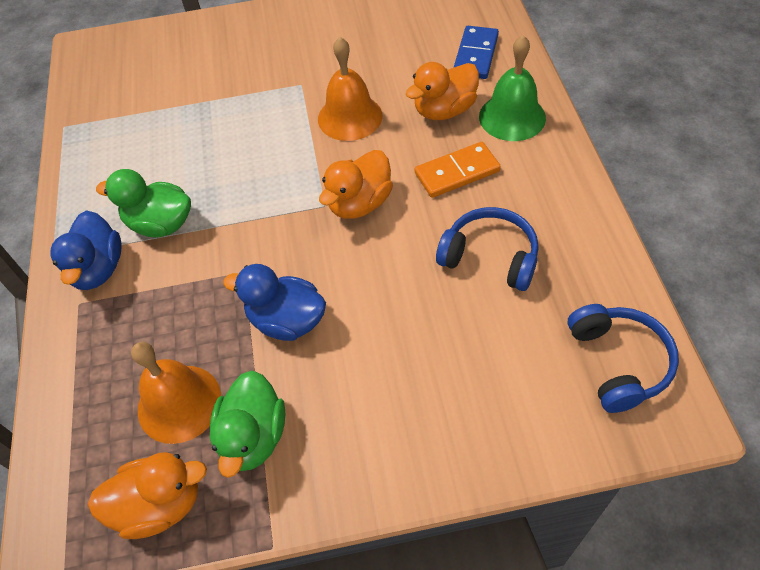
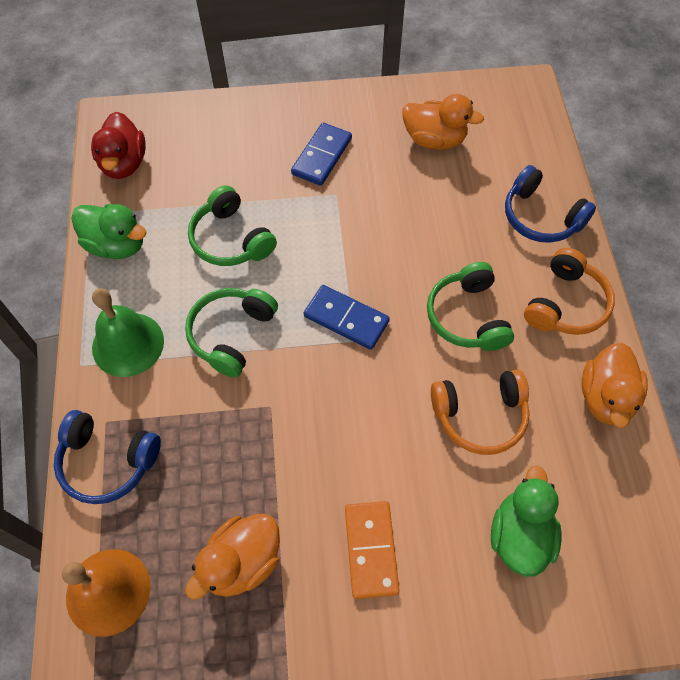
blue domino: 1 -> 2
blue duck: 2 -> 0
green headphones: 0 -> 3
orange bell: 2 -> 1
orange headphones: 0 -> 2
red duck: 0 -> 1

